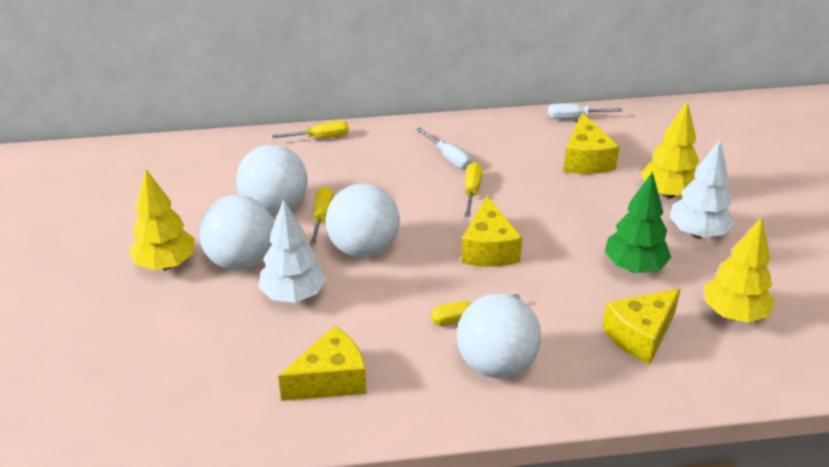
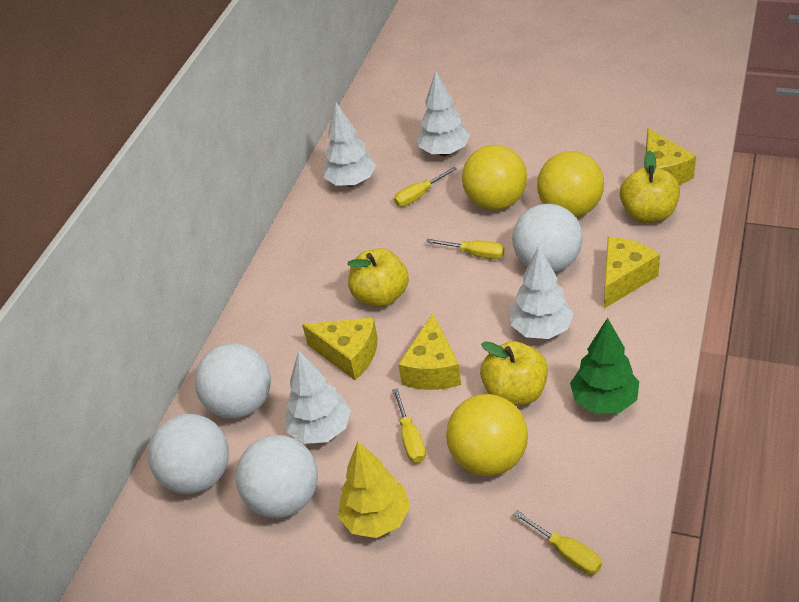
white screwdriver: 2 -> 0
white tree: 2 -> 4
yellow apple: 0 -> 3
yellow ball: 0 -> 3
yellow tree: 3 -> 1

